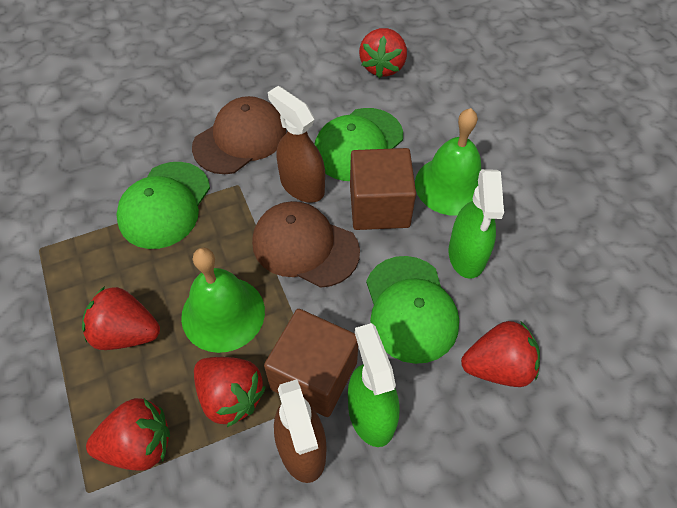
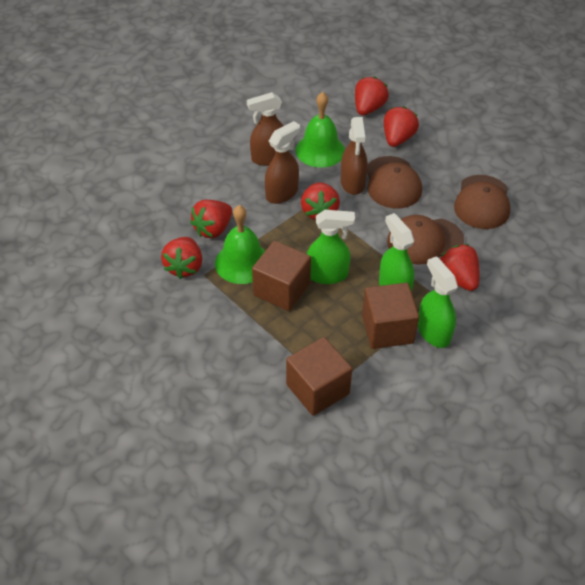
brown cap: 2 -> 3
brown cube: 2 -> 3
brown spray bottle: 2 -> 3
green cap: 3 -> 0
green spray bottle: 2 -> 3
red strawberry: 5 -> 6

